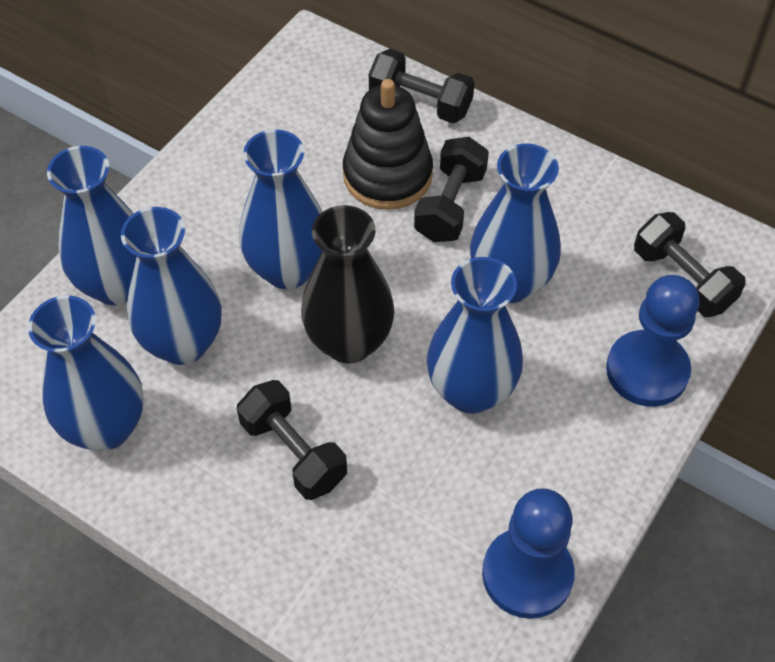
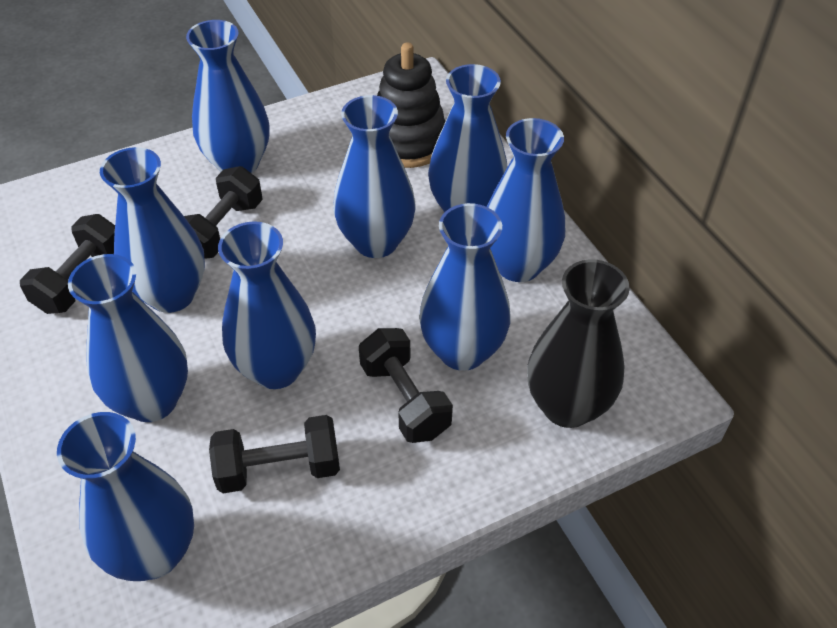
blue pawn: 2 -> 0
blue vase: 6 -> 9

